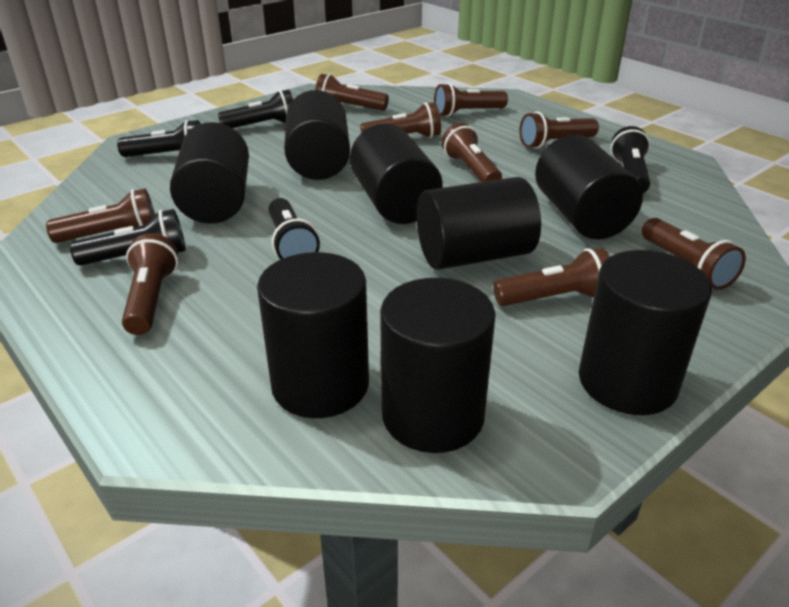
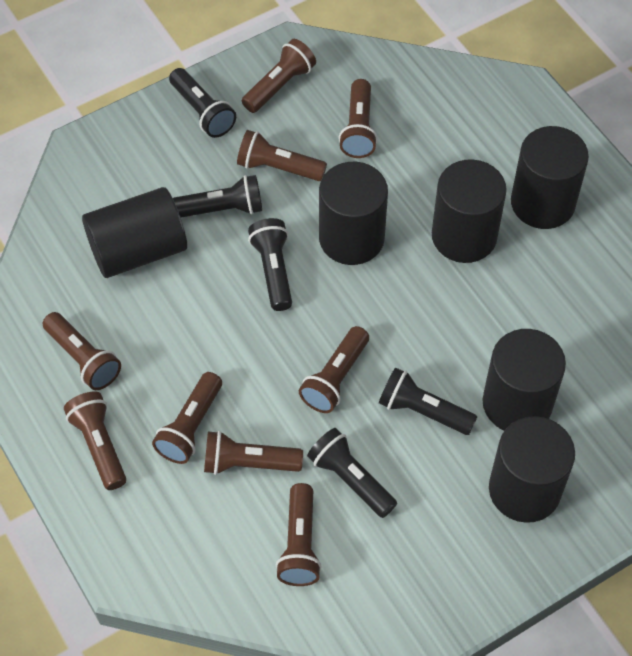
black cylinder: 8 -> 6

